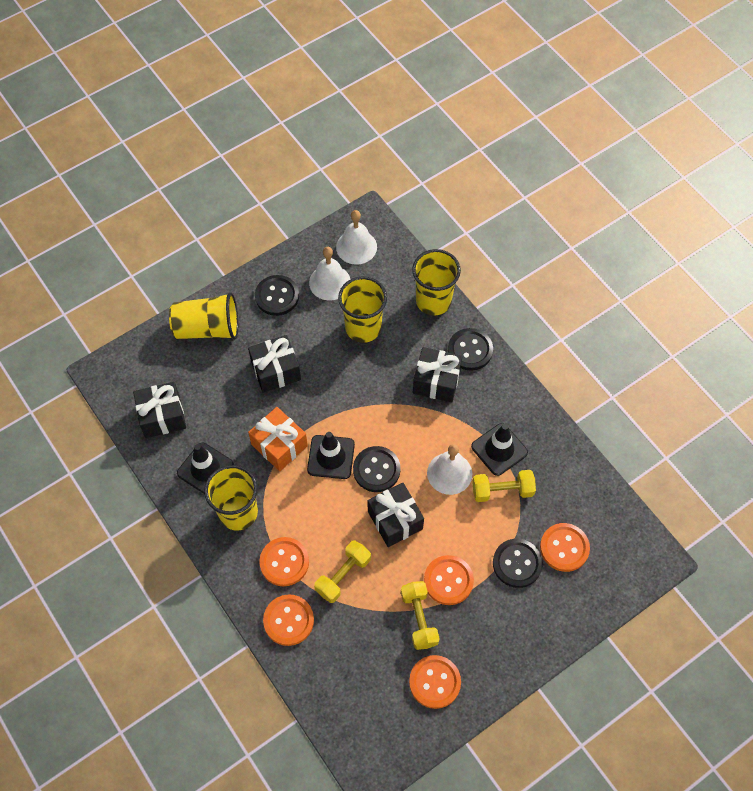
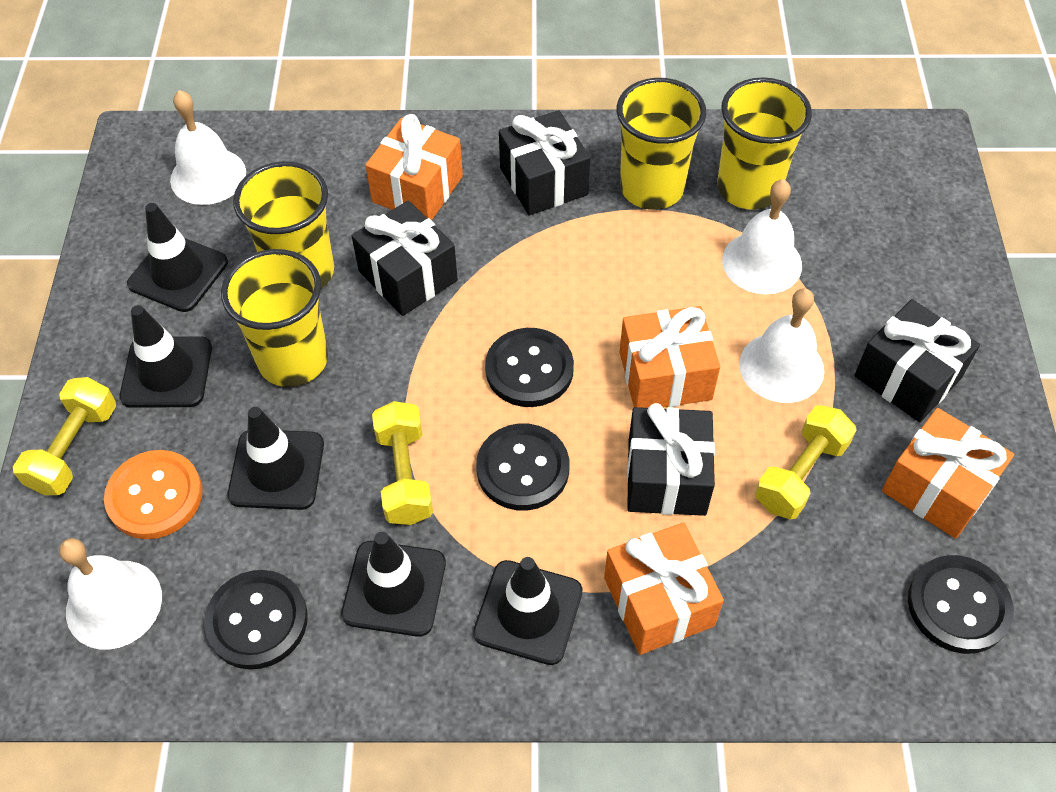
black traffic cone: 3 -> 5
orange button: 5 -> 1
orange gift: 1 -> 4
white bell: 3 -> 4

